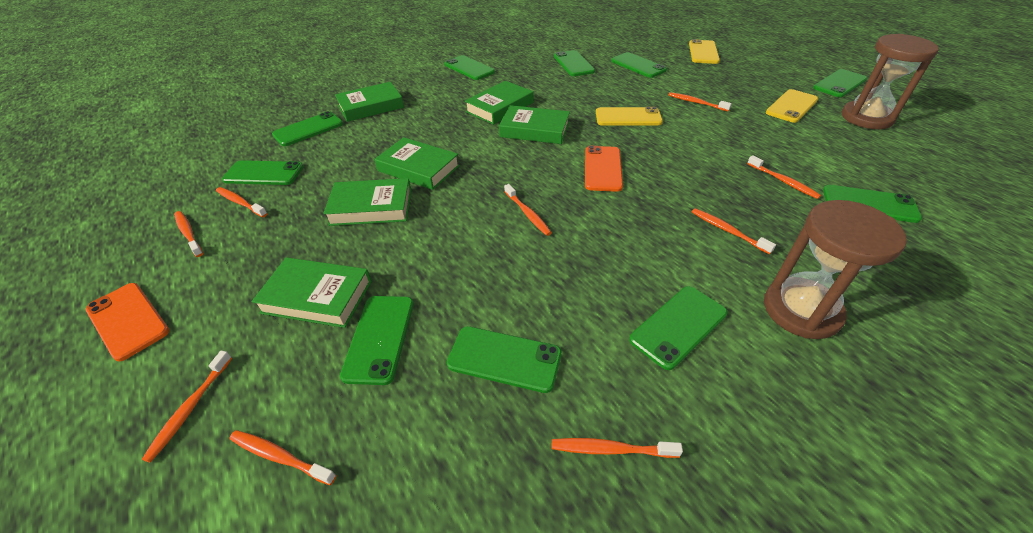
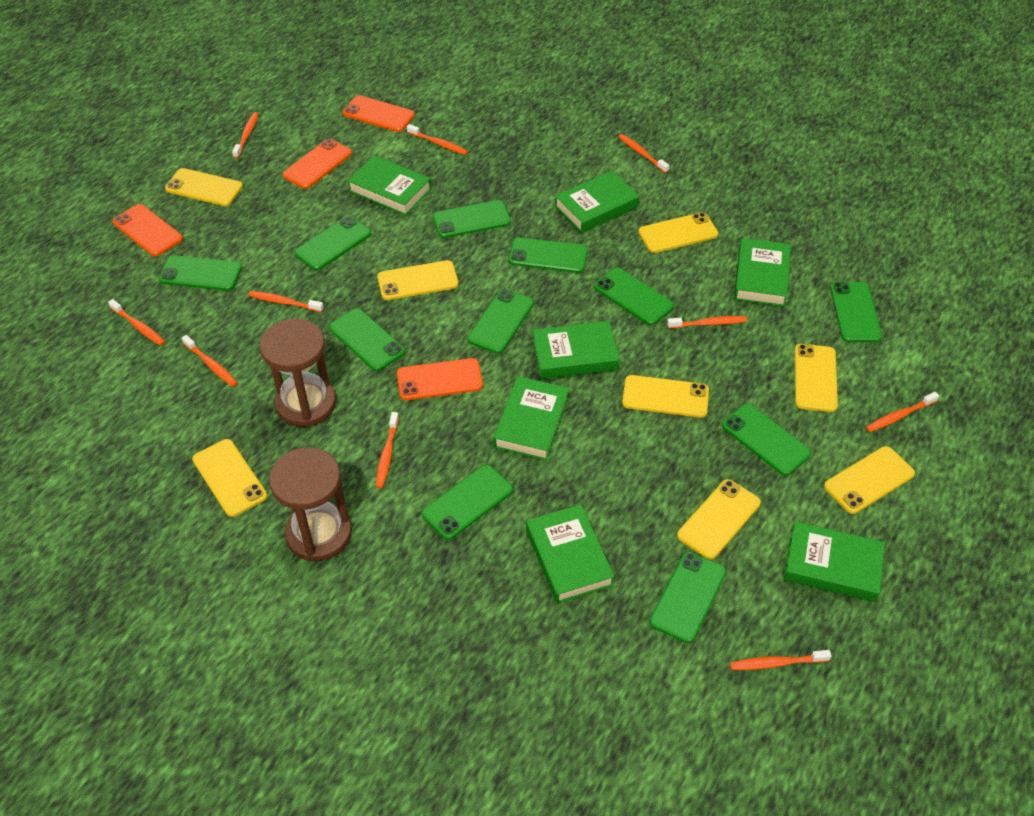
green book: 6 -> 7
green phone: 10 -> 11
orange phone: 2 -> 4
orange toothbrush: 9 -> 10
yellow phone: 3 -> 8

